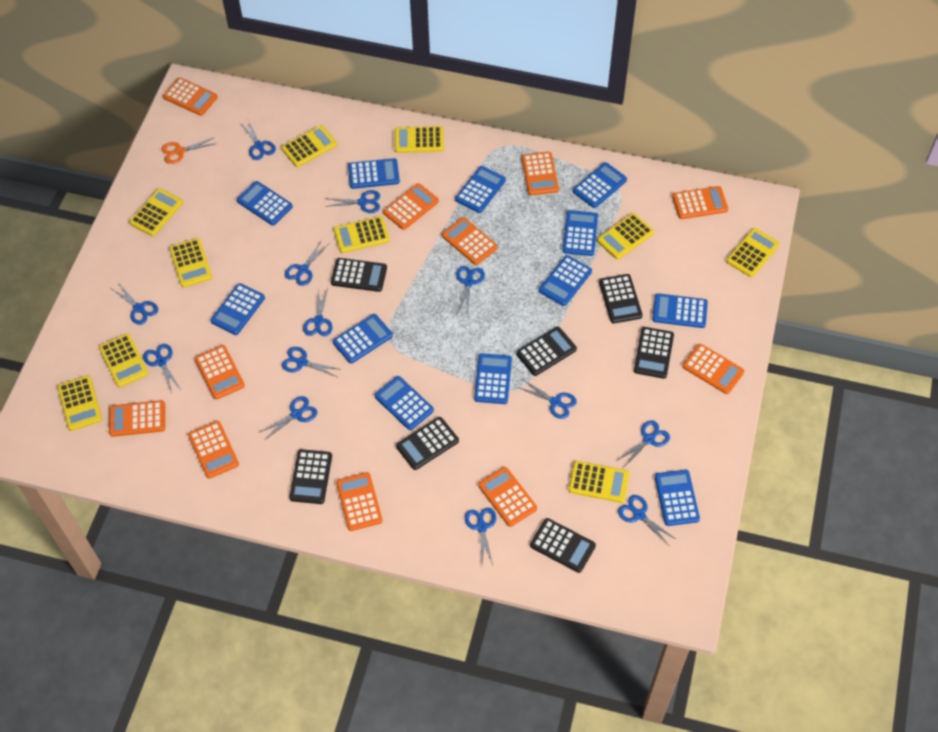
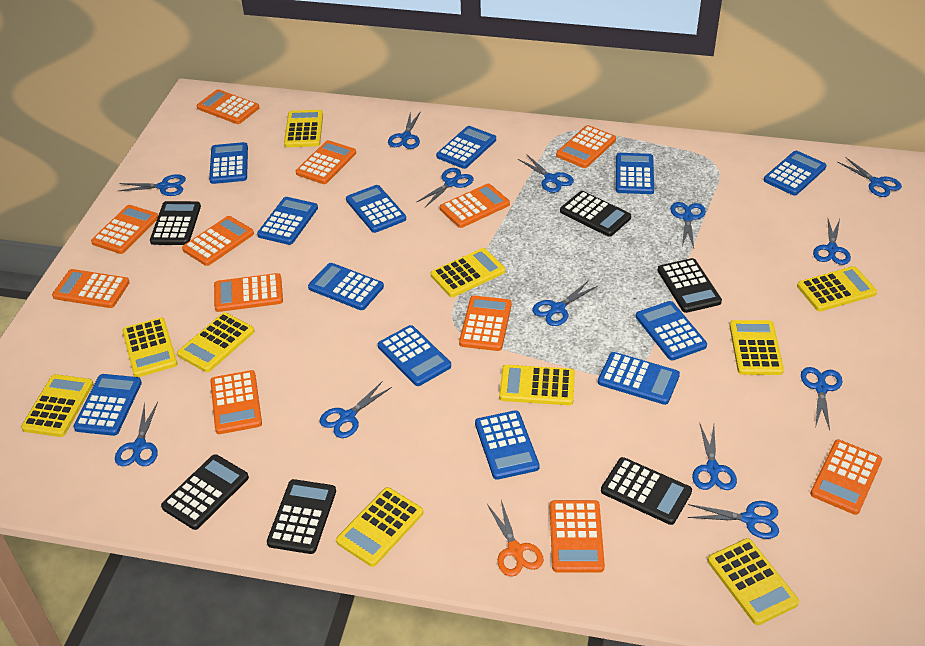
black calculator: 7 -> 6
orange calculator: 11 -> 12

